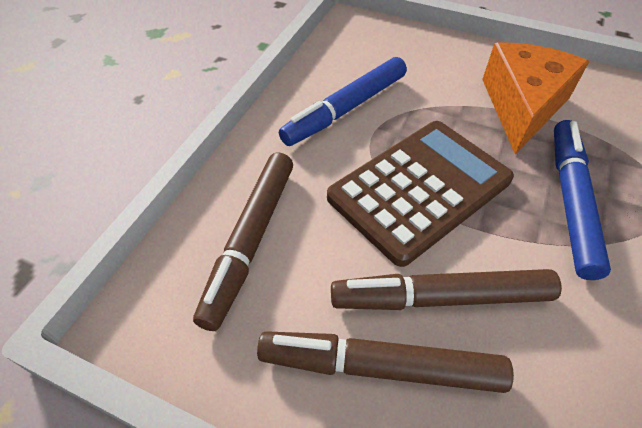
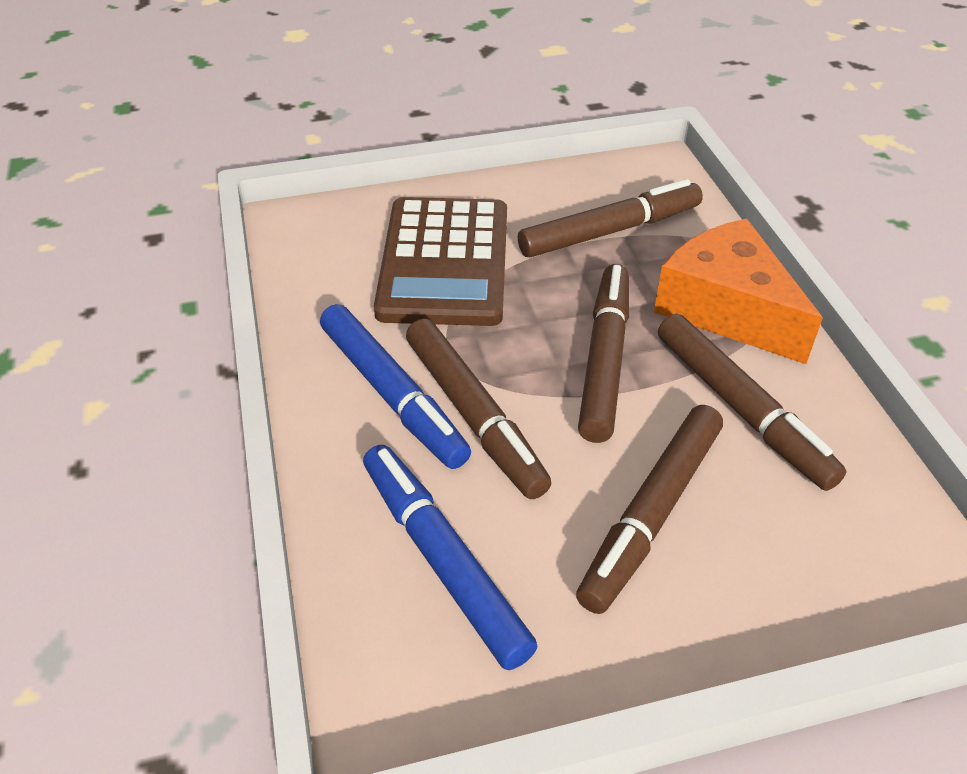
brown marker: 3 -> 5

